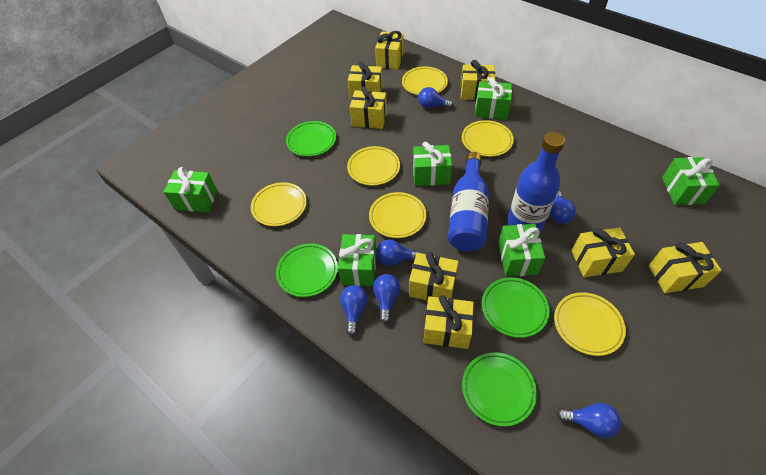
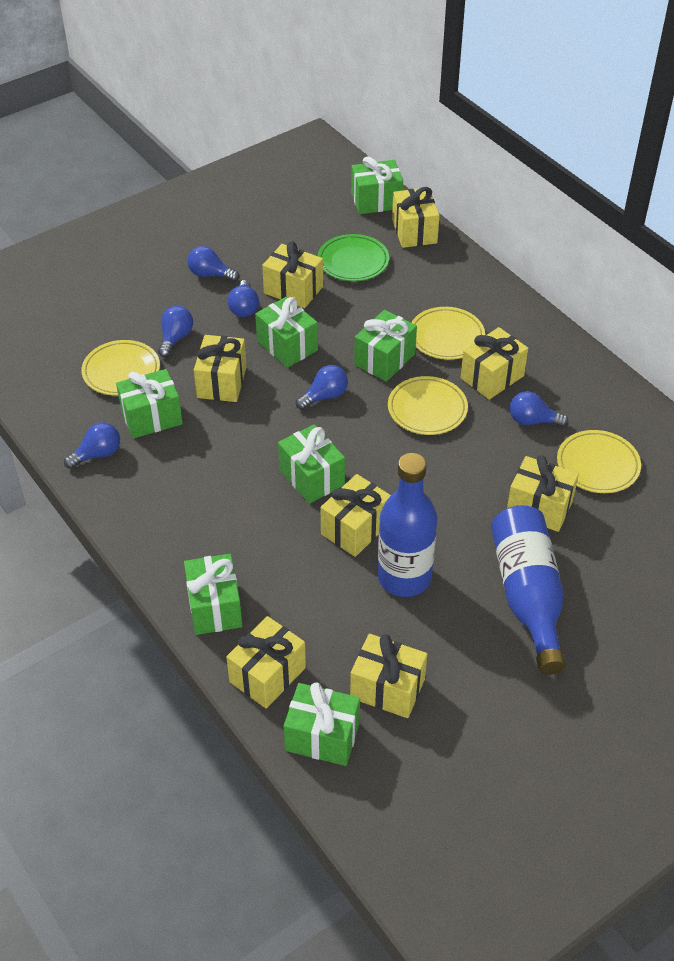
green gift: 6 -> 7
green plate: 4 -> 1
yellow plate: 6 -> 4

